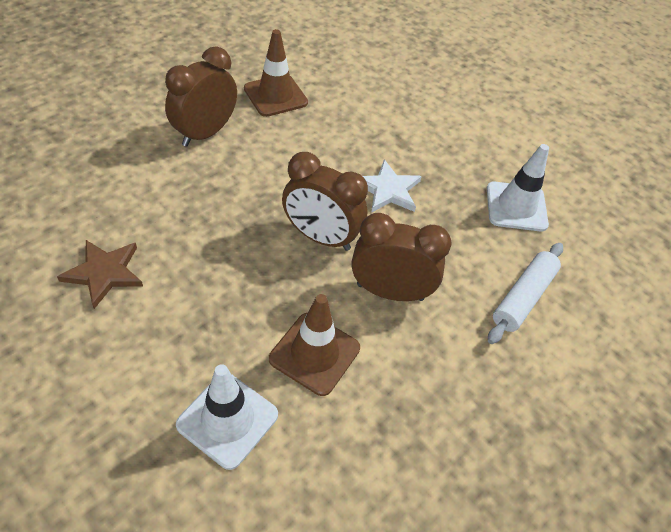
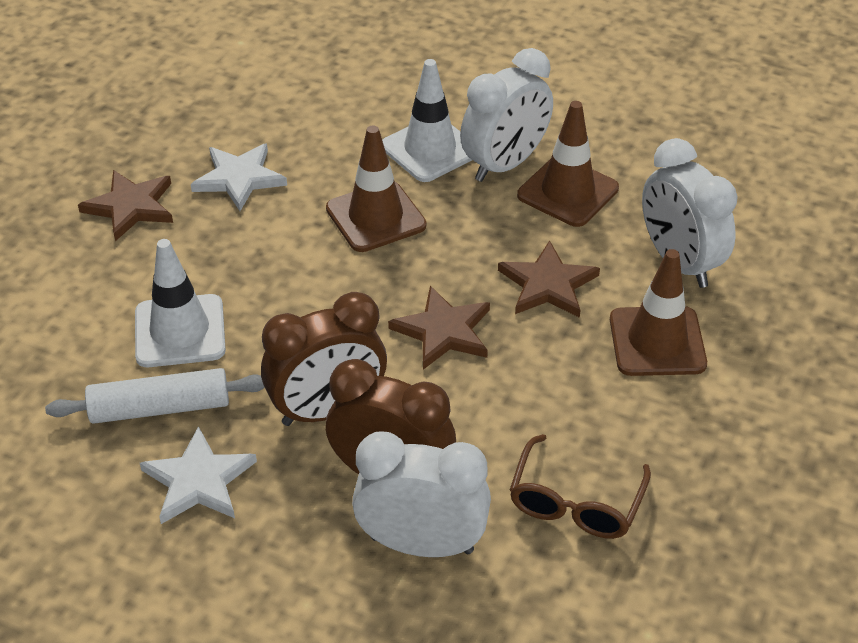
brown clock: 3 -> 2
brown glasses: 0 -> 1
brown star: 1 -> 3
brown traffic cone: 2 -> 3
white clock: 0 -> 3
white star: 1 -> 2

